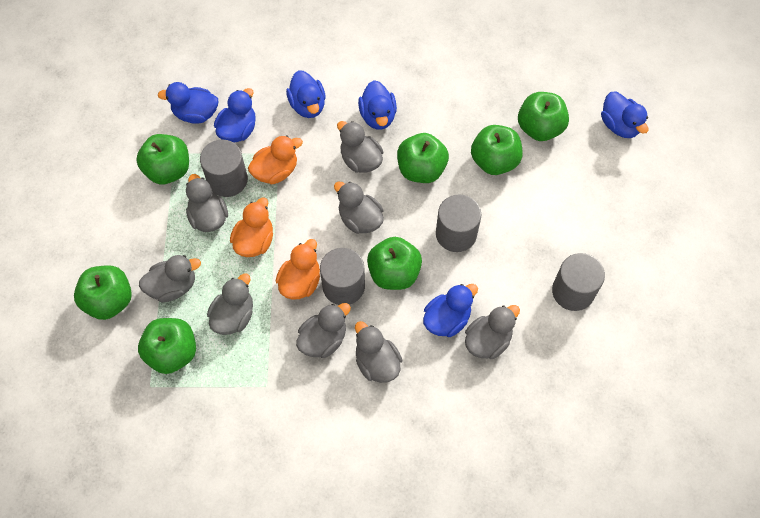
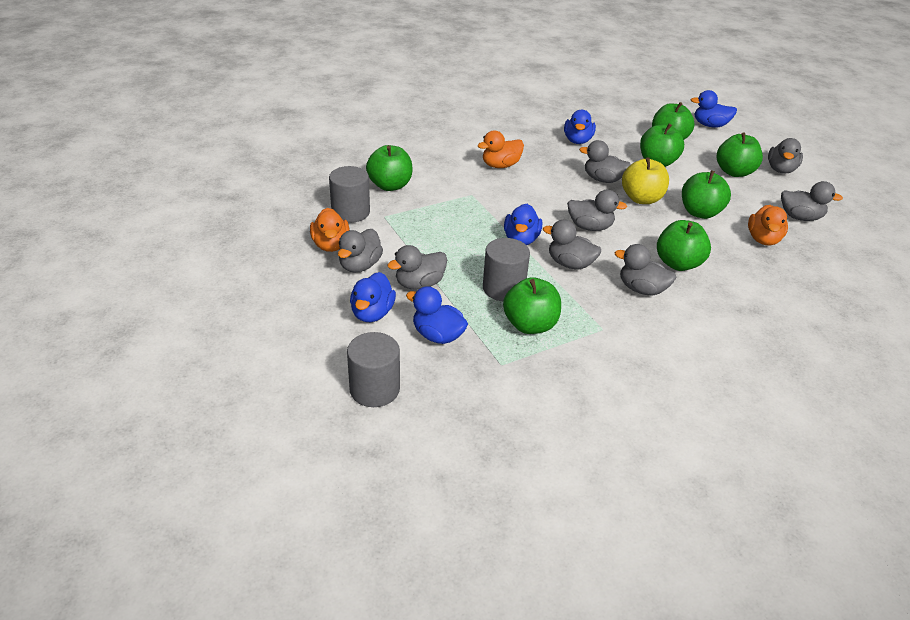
blue duck: 6 -> 5
grey cylinder: 4 -> 3
yellow apple: 0 -> 1

